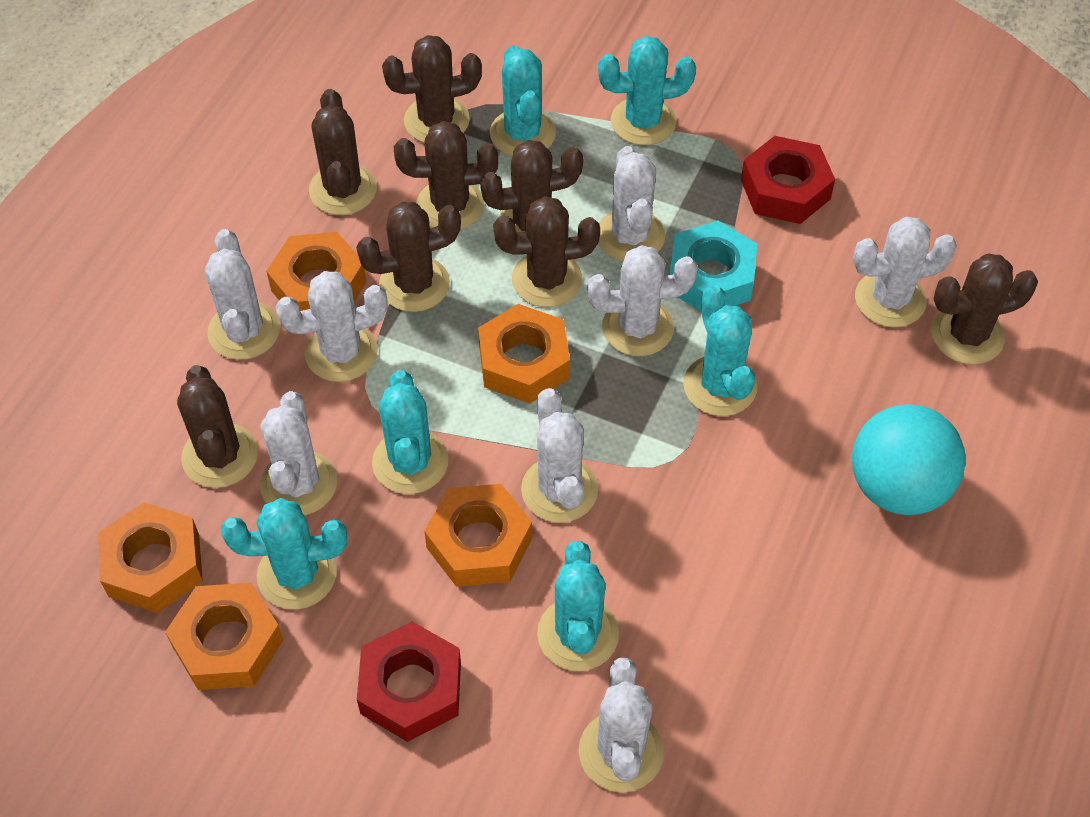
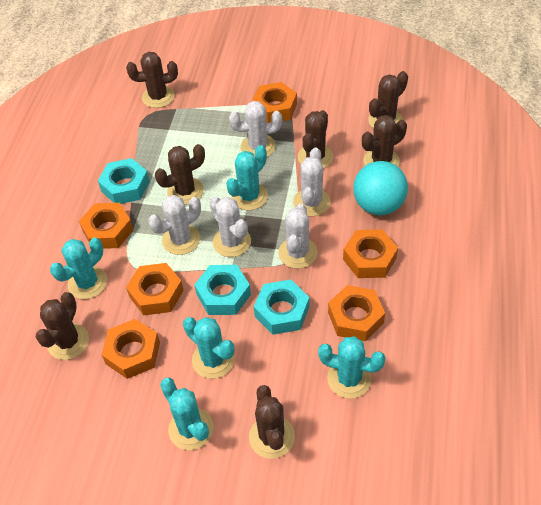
brown cactus: 8 -> 7
orange nut: 5 -> 6
red nut: 2 -> 0
turquoise cactus: 6 -> 5
turquoise nut: 1 -> 3
white cactus: 8 -> 5

